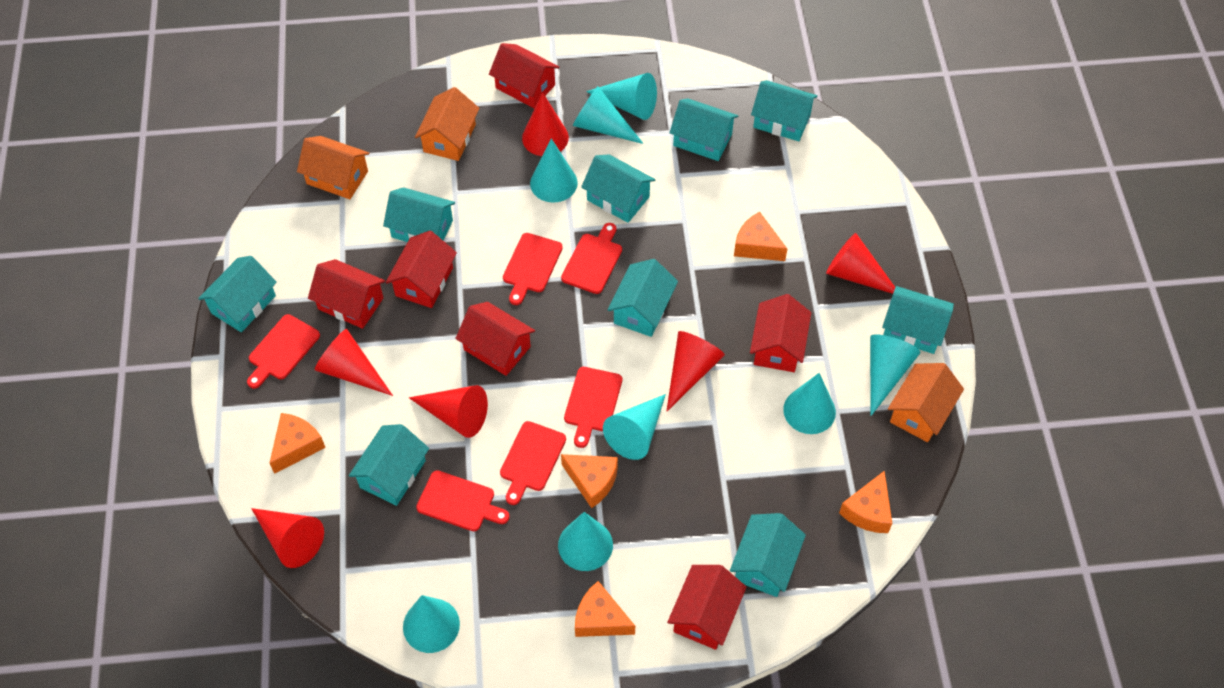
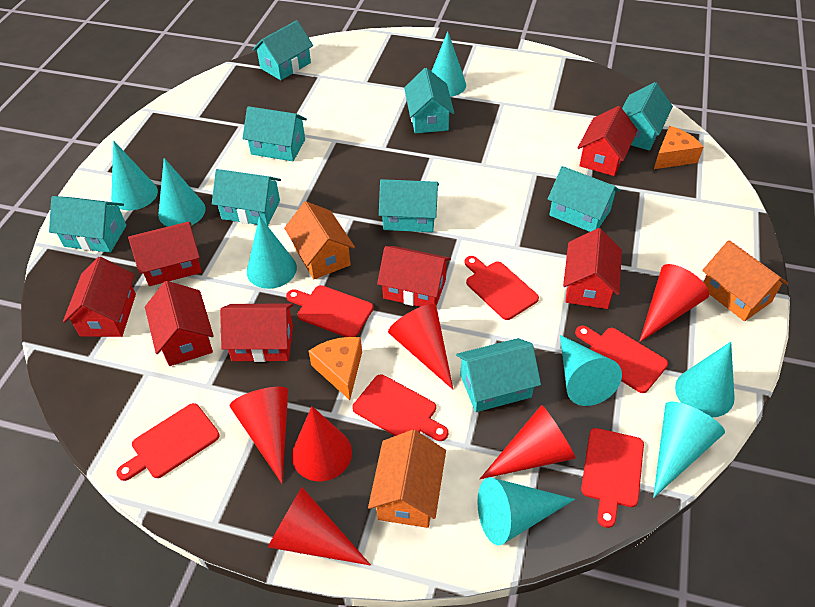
orange cheese: 5 -> 2
red house: 6 -> 7

